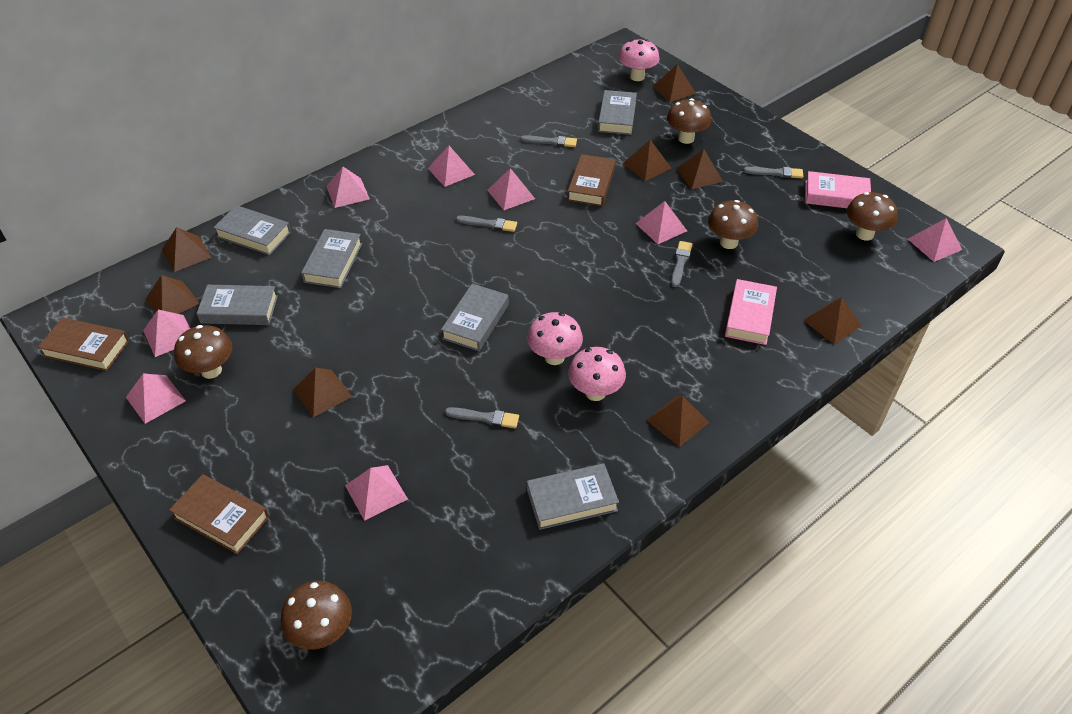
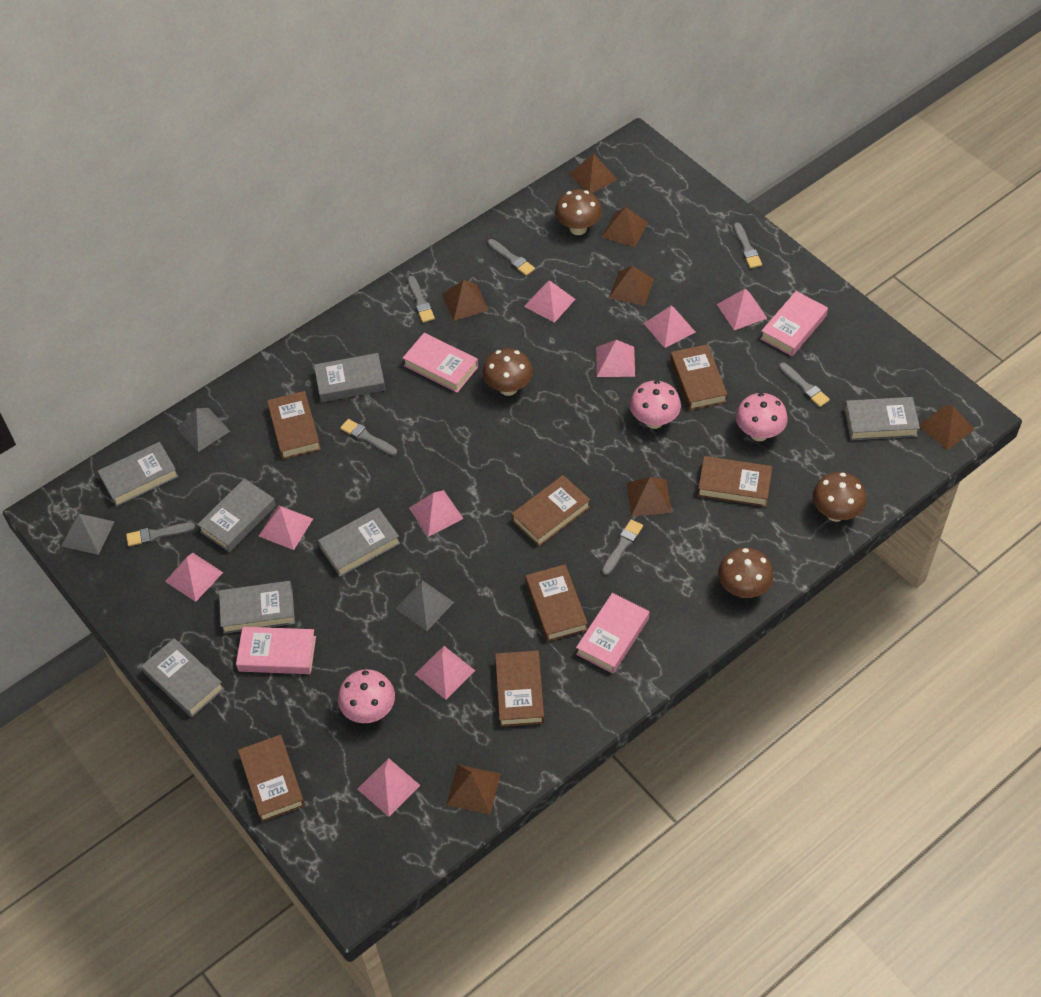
brown book: 3 -> 7
brown mushroom: 5 -> 4
brown pyramid: 8 -> 7
grey book: 6 -> 7
grey brush: 5 -> 7
grey pyramid: 0 -> 3
pink book: 2 -> 4
pink pyramid: 8 -> 9

